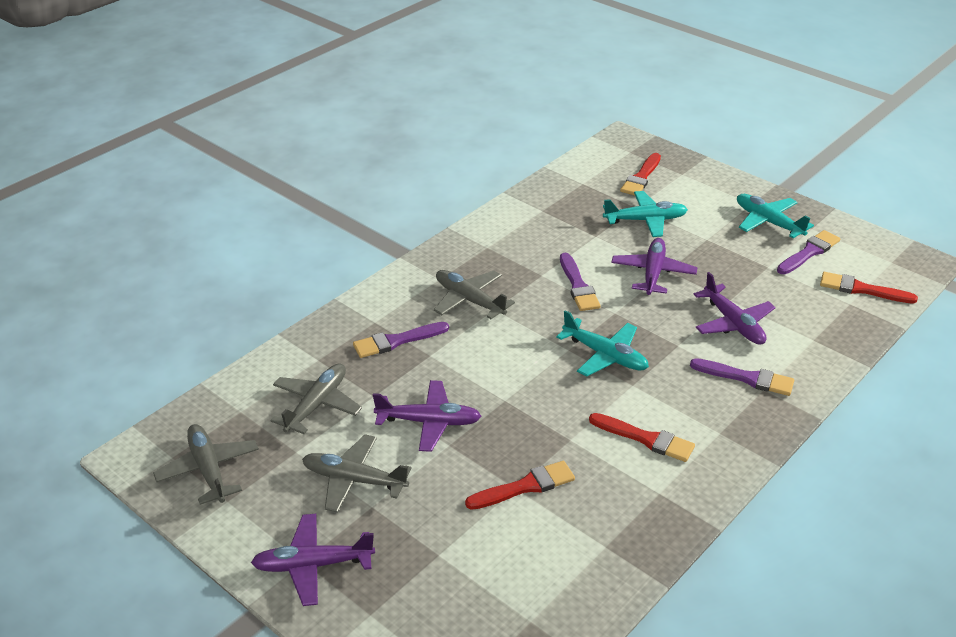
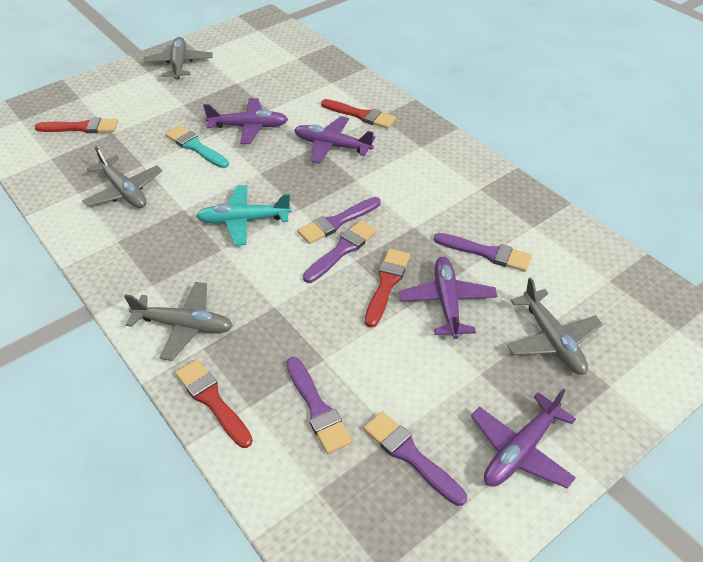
purple brush: 4 -> 5
turquoise brush: 0 -> 1
turquoise plane: 3 -> 1

